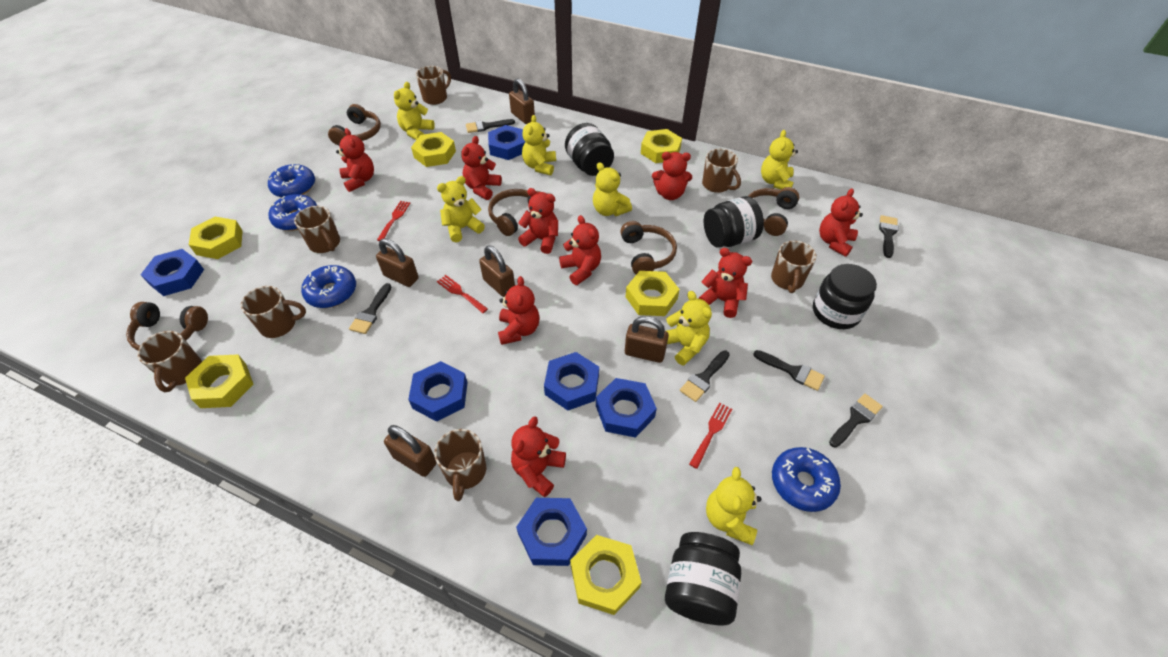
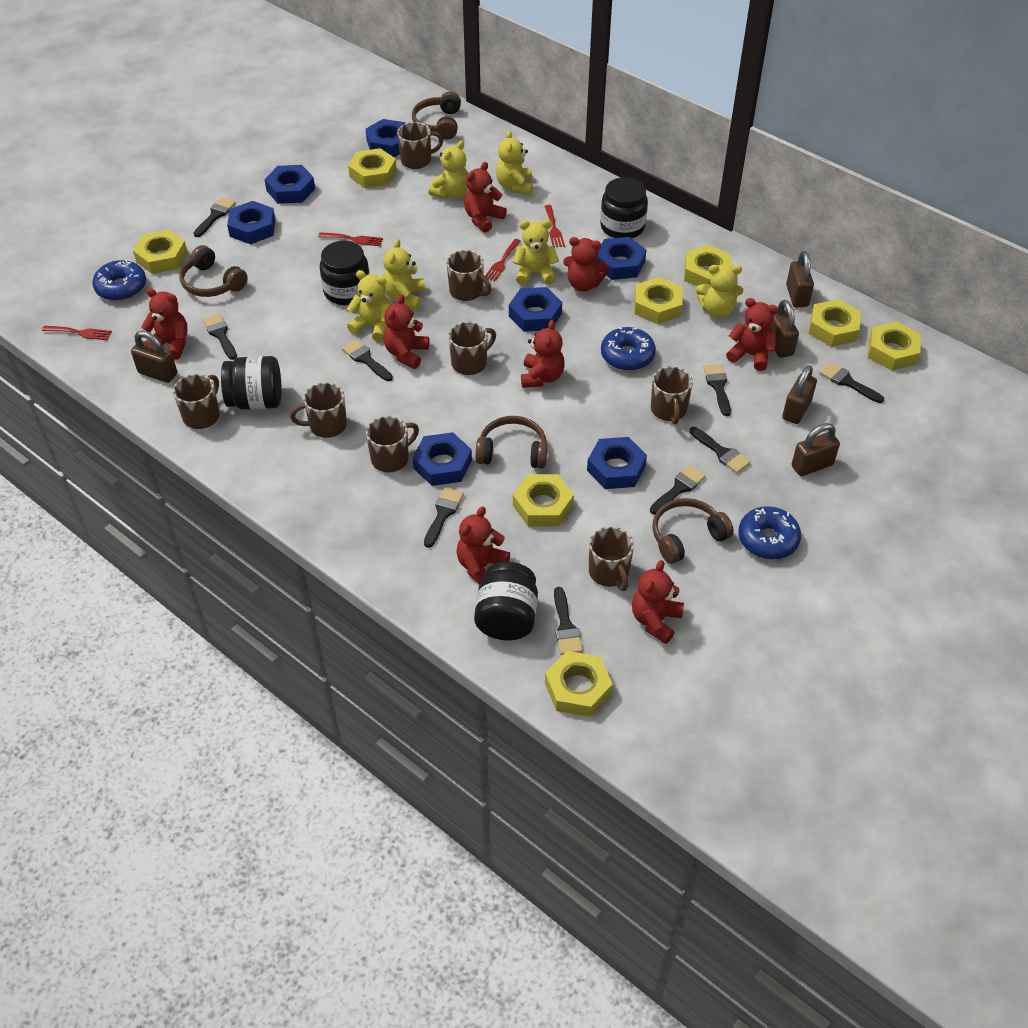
black brush: 6 -> 9
blue donut: 4 -> 3
blue nut: 6 -> 7
brown headphones: 5 -> 4
brown mug: 7 -> 8
red fork: 3 -> 4
red teddy bear: 9 -> 8
yellow nut: 6 -> 8
yellow teddy bear: 7 -> 6

